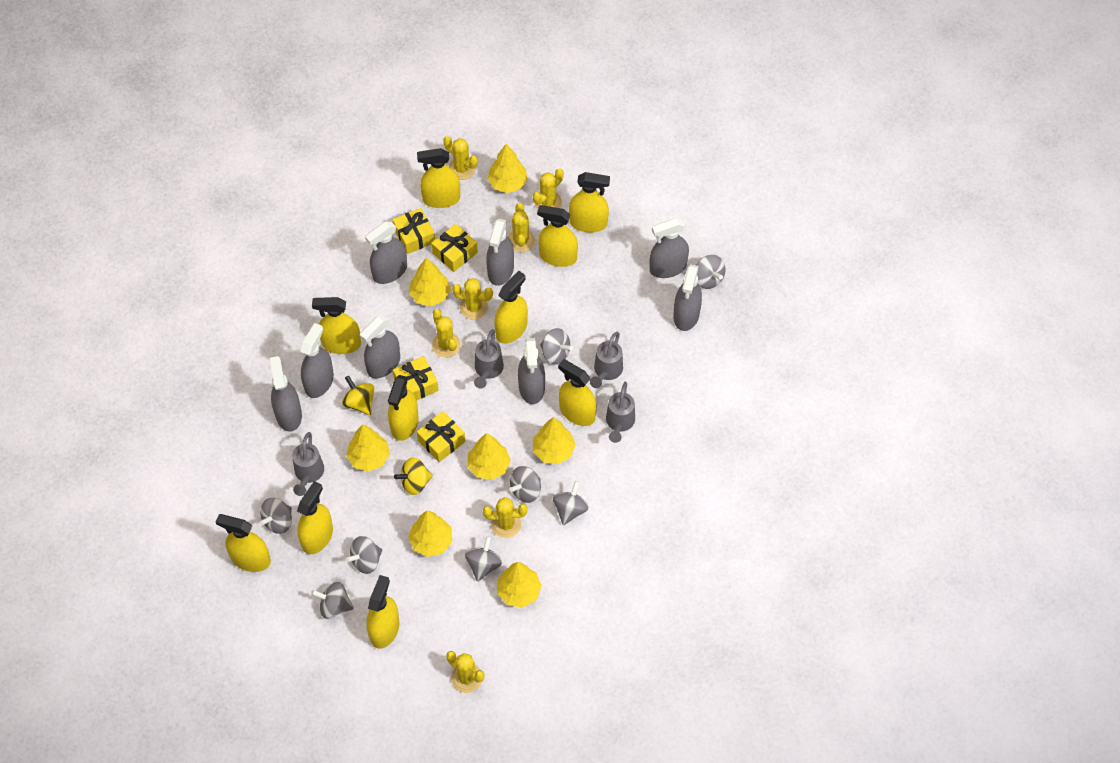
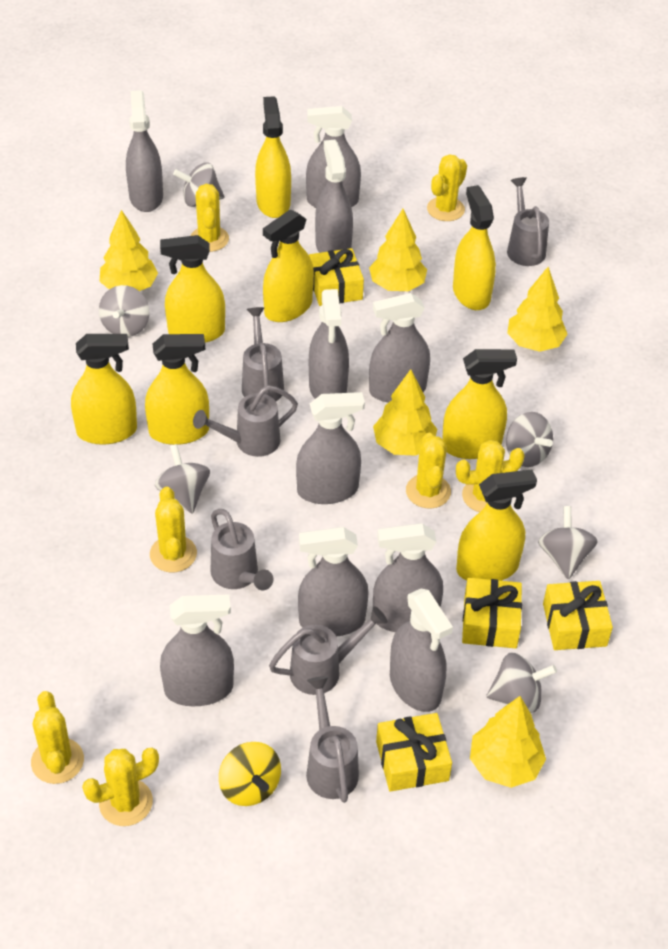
grey spinning top: 8 -> 6
grey spray bottle: 8 -> 10
grey watering can: 4 -> 6
yellow spinning top: 2 -> 1
yellow spray bottle: 10 -> 8
yellow tree: 7 -> 5

